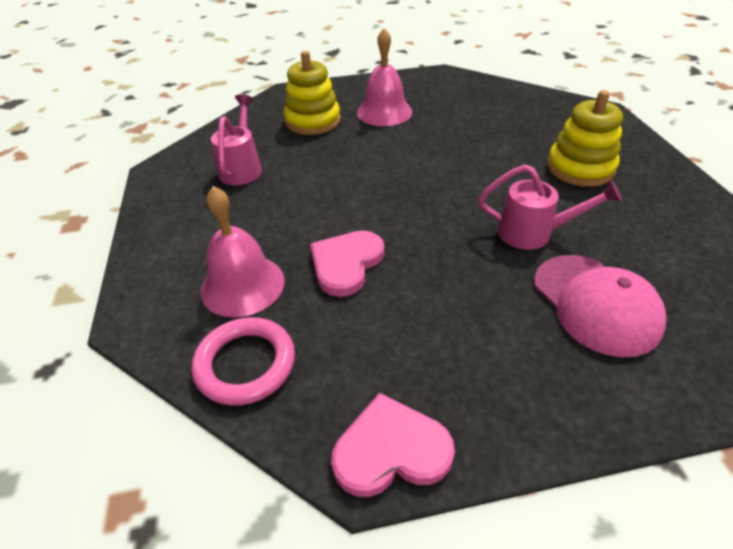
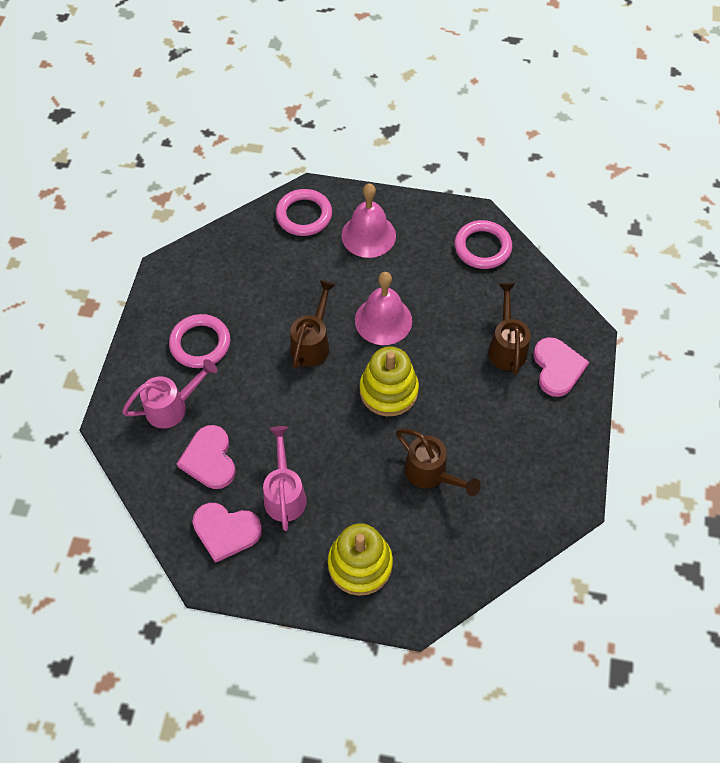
brown watering can: 0 -> 3
pink cap: 1 -> 0
pink heart: 2 -> 3
pink ring: 1 -> 3

